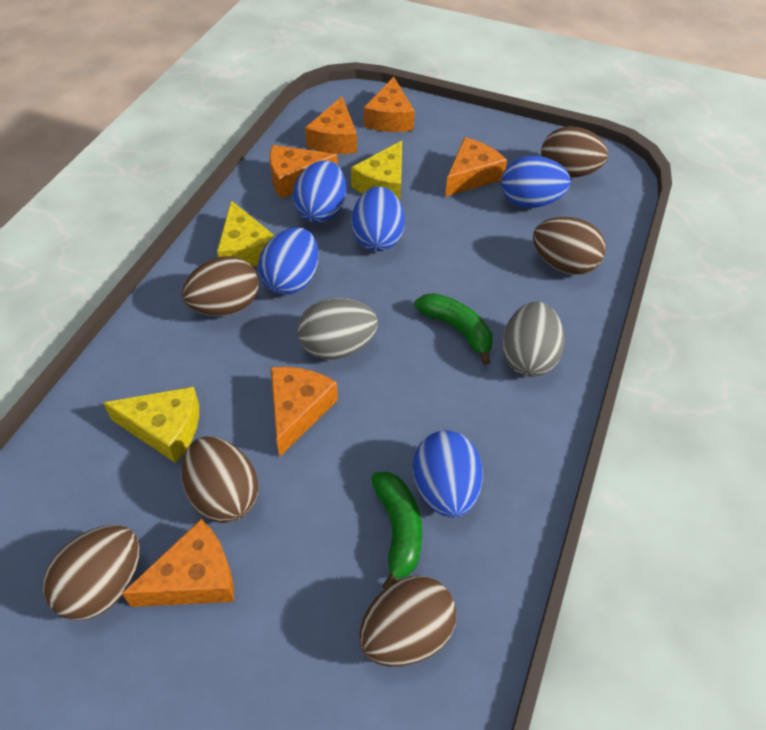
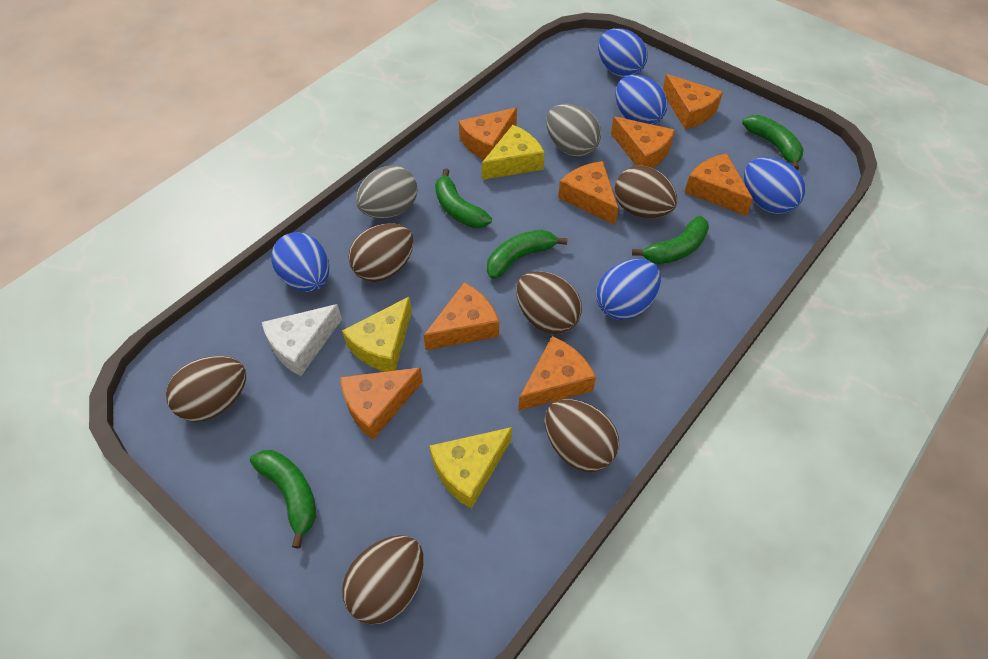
green banana: 2 -> 5
orange cheese: 6 -> 8
white cheese: 0 -> 1

